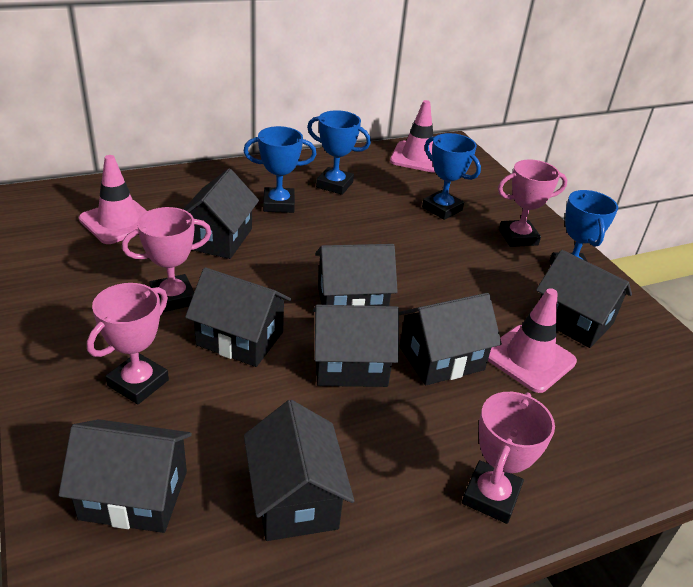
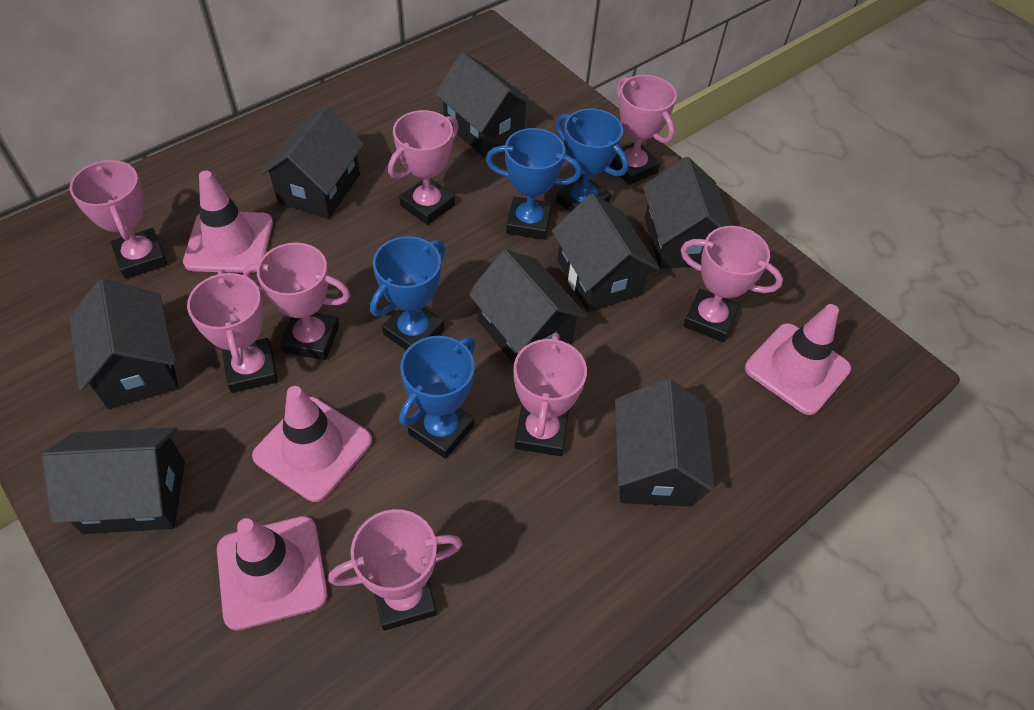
pink traffic cone: 3 -> 4
pink trophy: 4 -> 8

